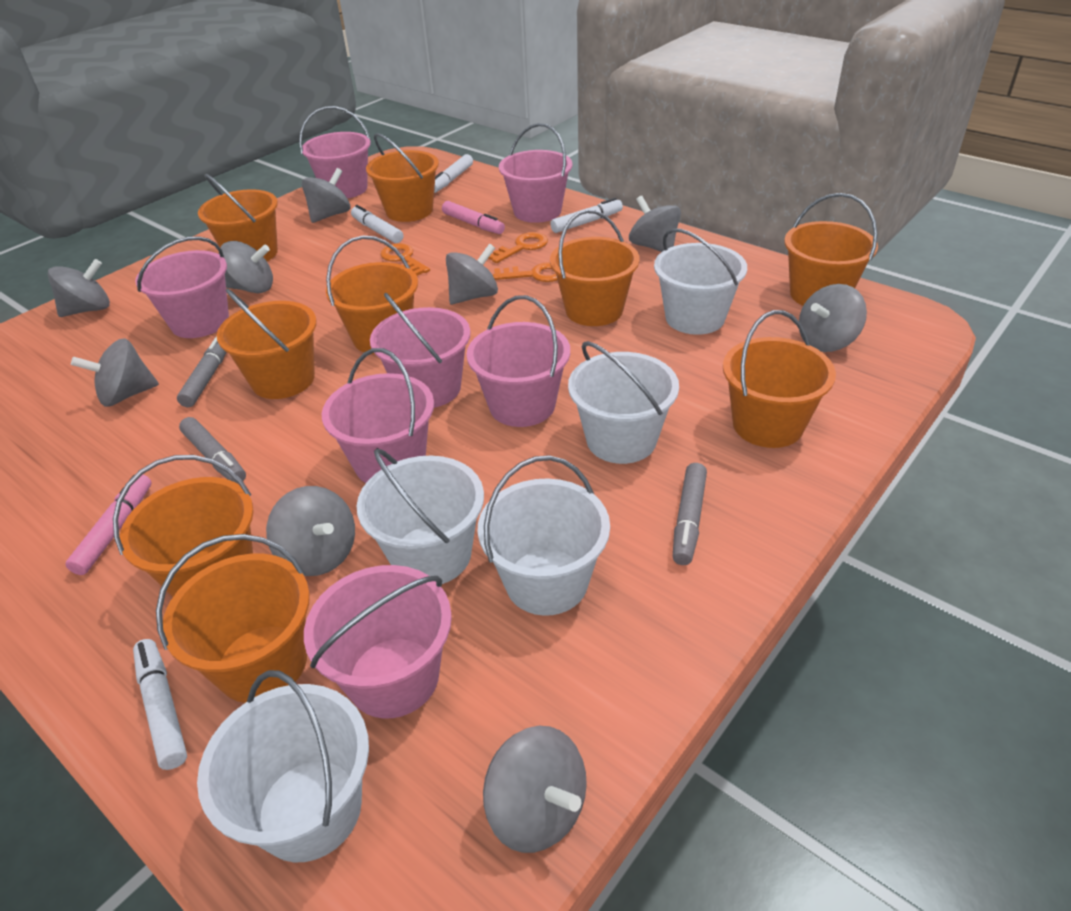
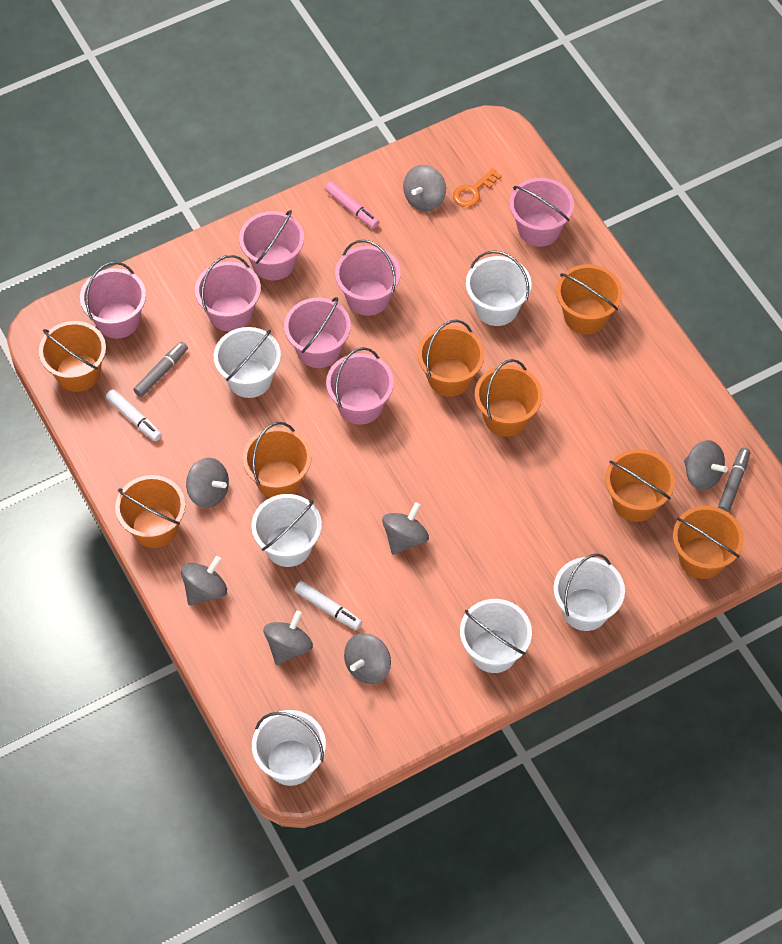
grey marker: 3 -> 2
grey spinning top: 9 -> 7
orange bucket: 9 -> 8
orange key: 3 -> 1
pink marker: 2 -> 1
white bucket: 5 -> 6
white marker: 4 -> 2

